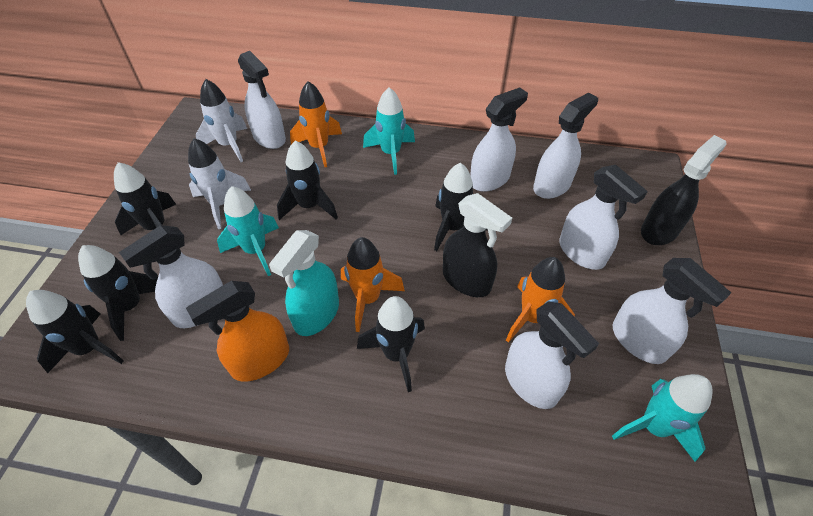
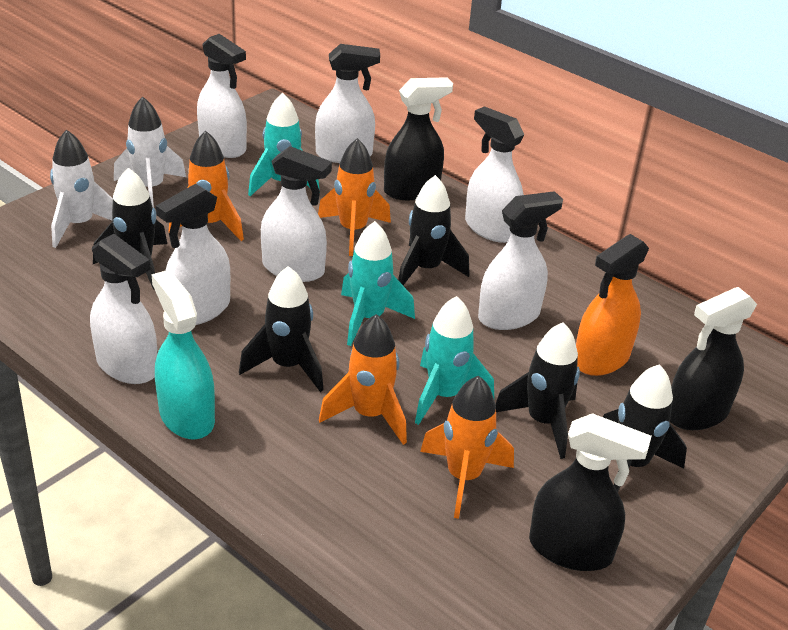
black rocket: 6 -> 5
black spray bottle: 2 -> 3
orange rocket: 3 -> 4

